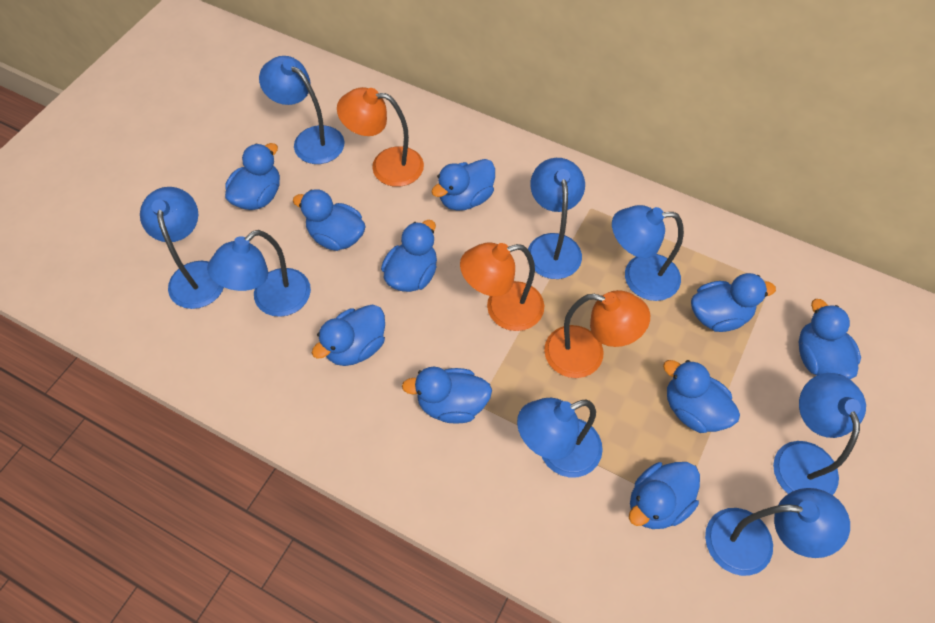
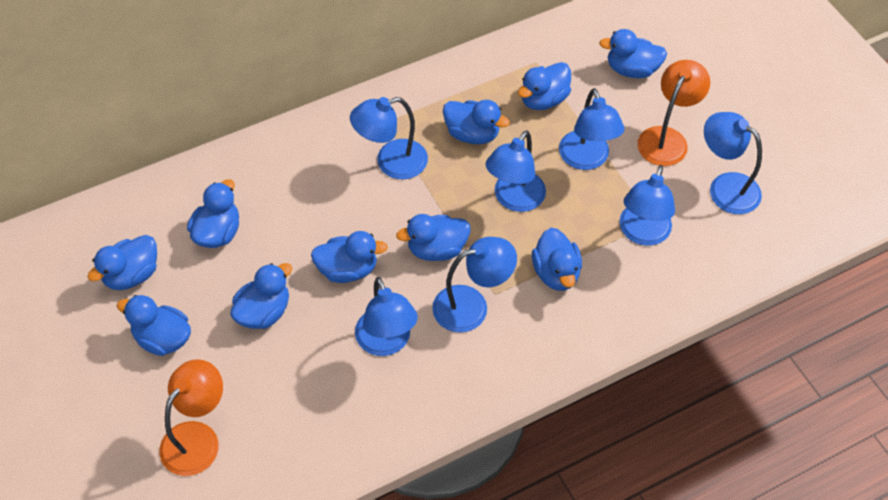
blue lamp: 8 -> 7
orange lamp: 3 -> 2

